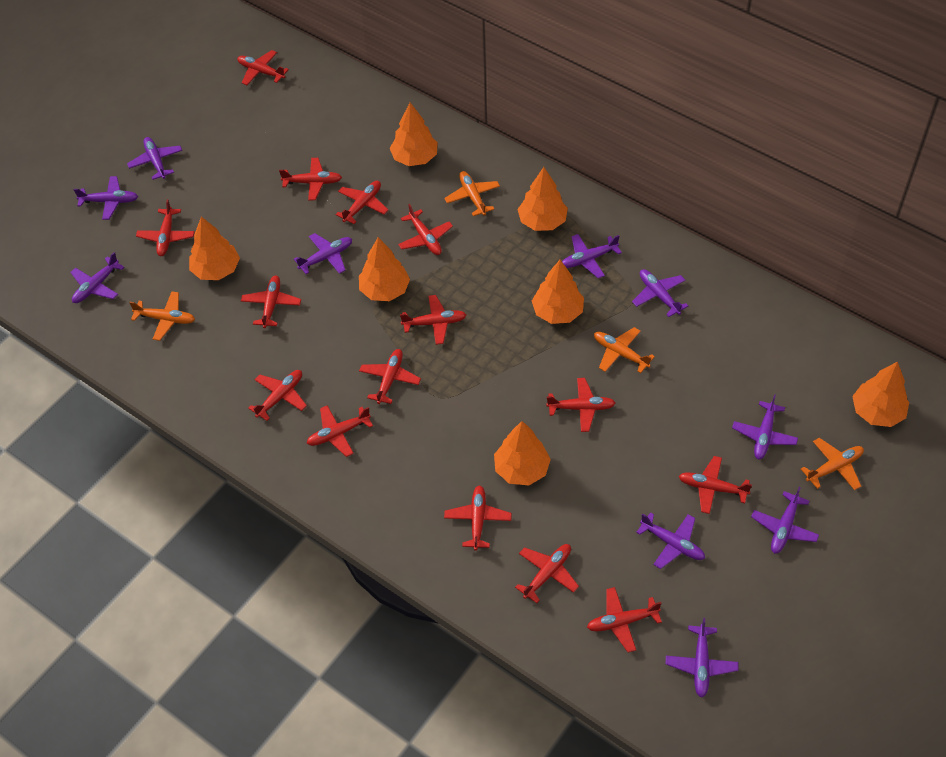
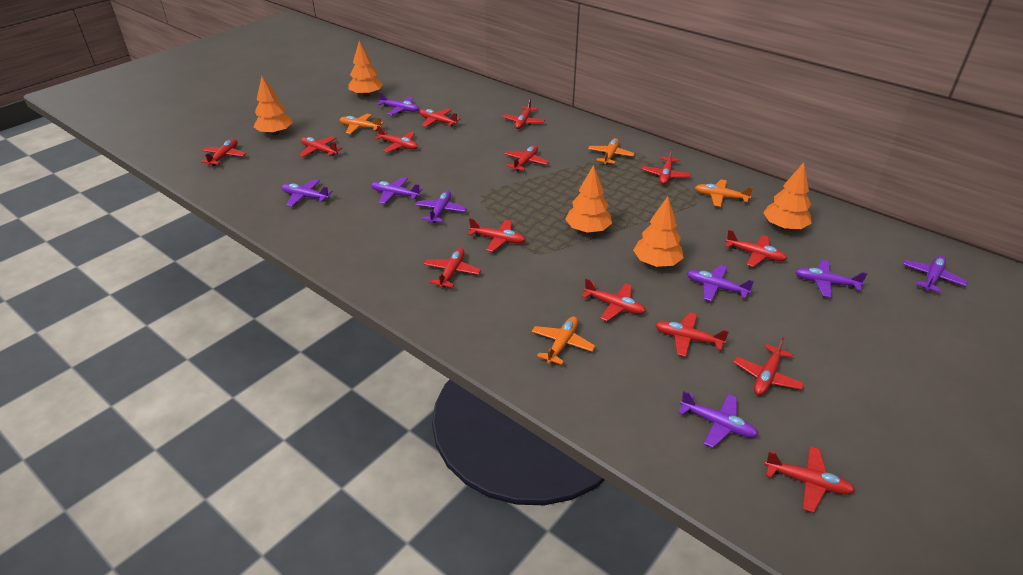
orange tree: 7 -> 5
purple plane: 10 -> 8
red plane: 15 -> 14

